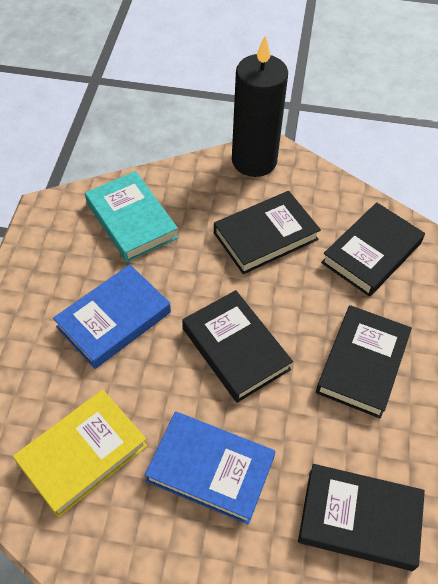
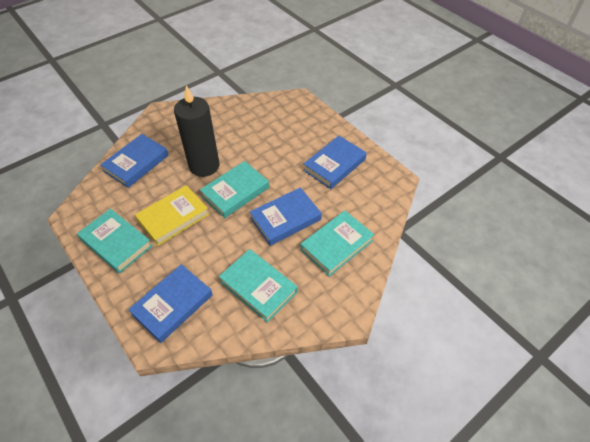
black book: 5 -> 0
blue book: 2 -> 4
turquoise book: 1 -> 4

